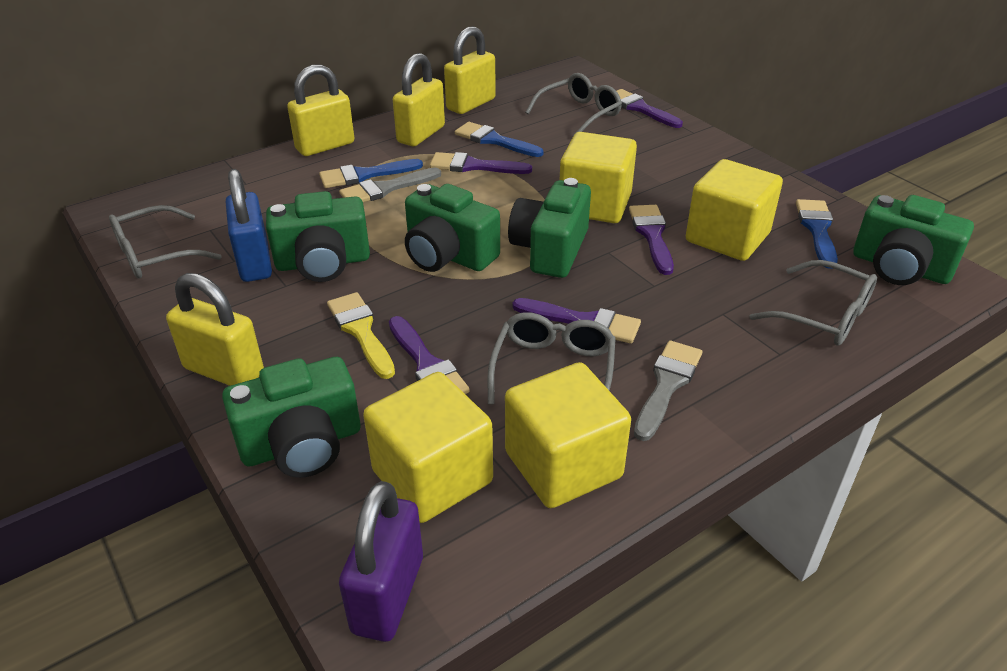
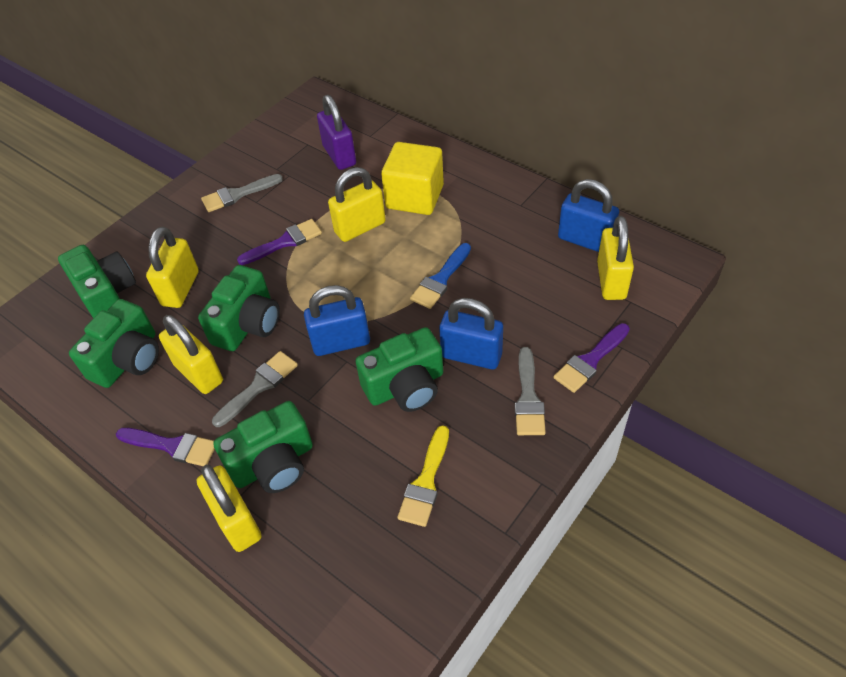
blue brush: 3 -> 1
blue padlock: 1 -> 3
grey brush: 2 -> 3
grey glasses: 4 -> 0
purple brush: 5 -> 3
yellow cube: 4 -> 1
yellow padlock: 4 -> 5

